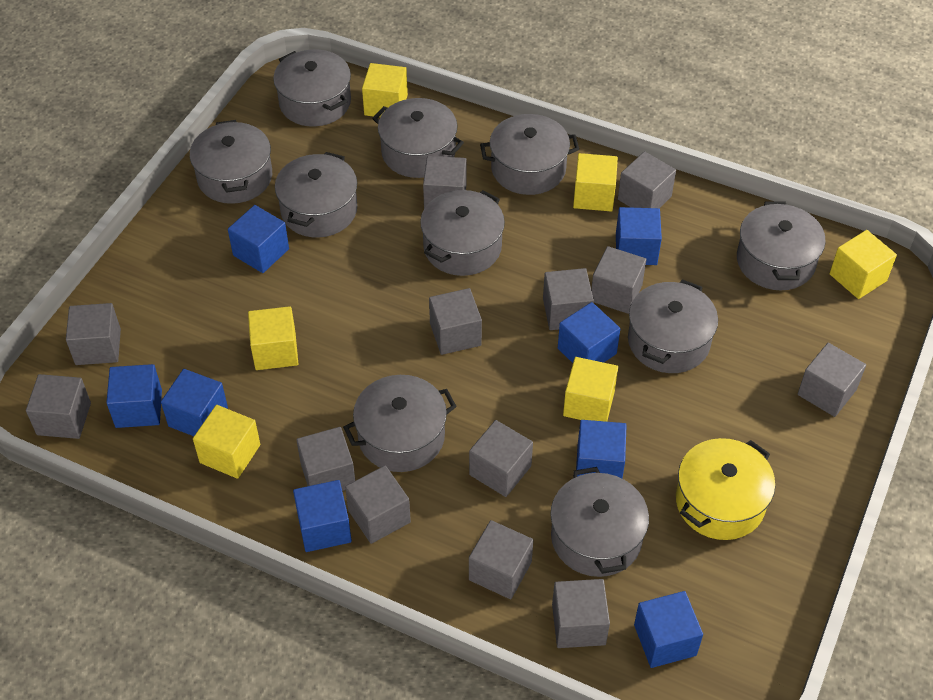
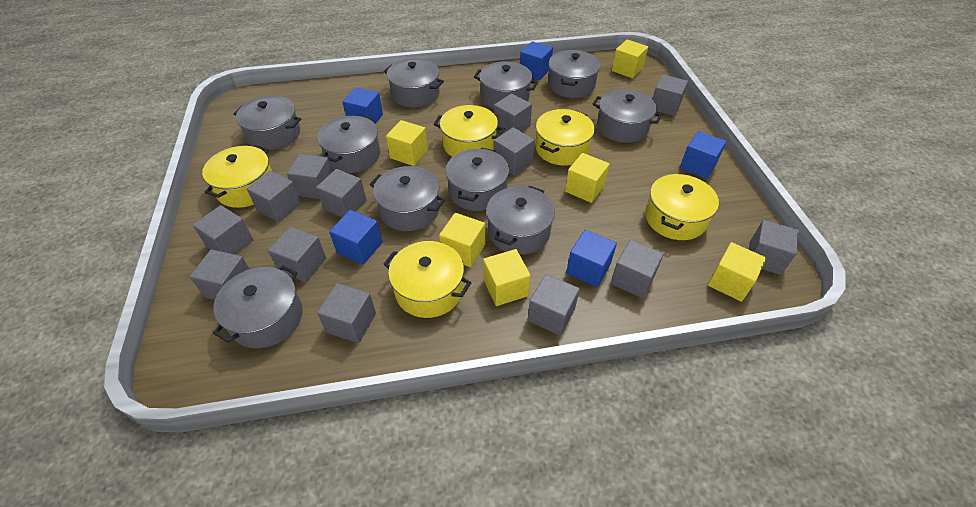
blue cube: 8 -> 5
yellow pot: 1 -> 5

